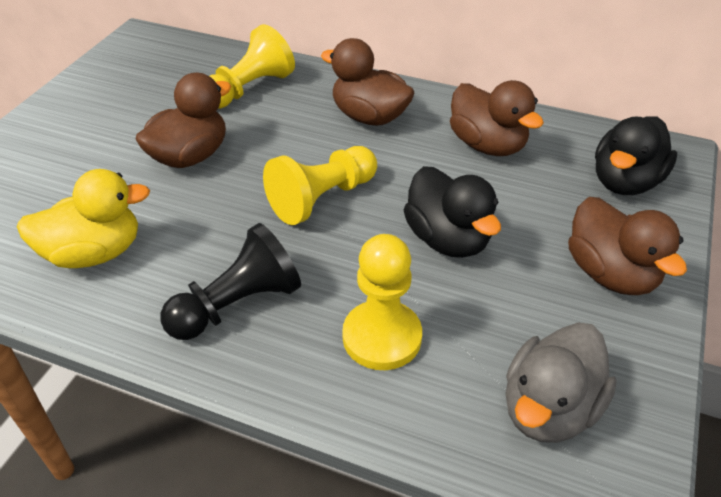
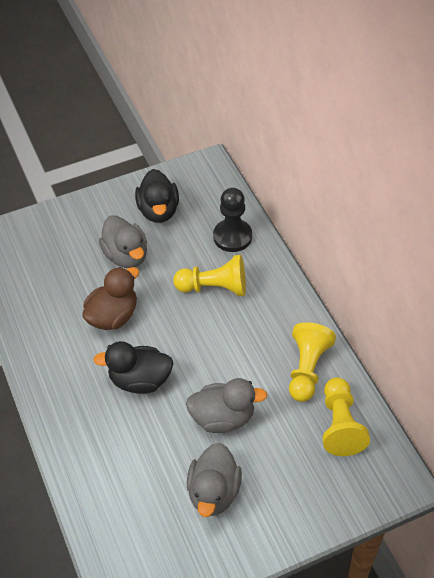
brown duck: 4 -> 1
grey duck: 1 -> 3
yellow duck: 1 -> 0

